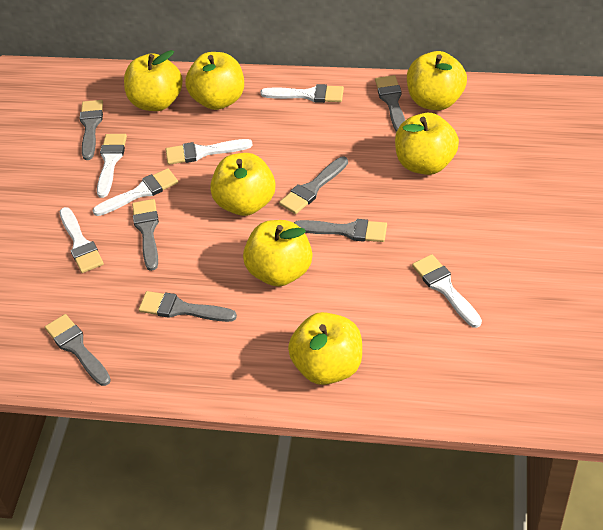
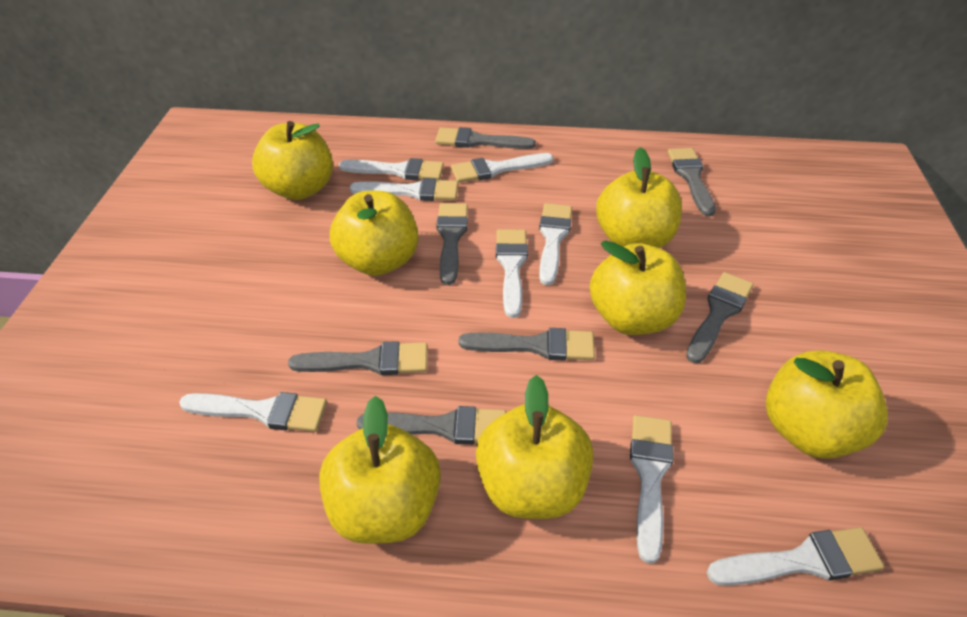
white brush: 6 -> 8

